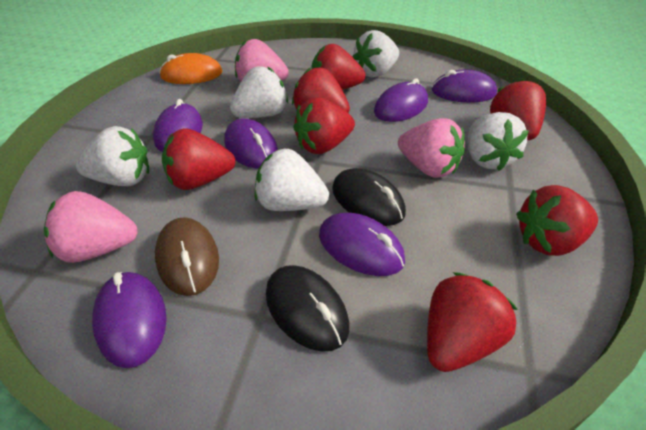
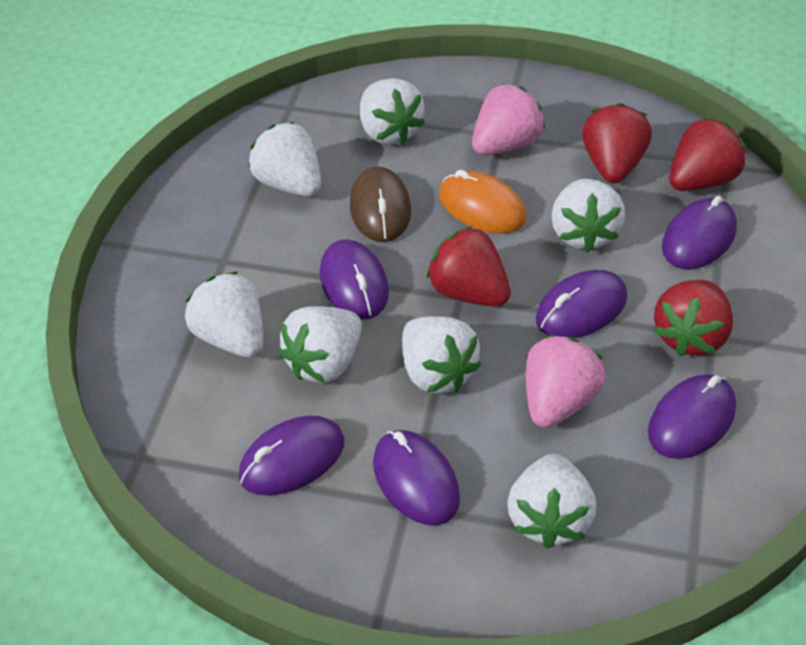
black mouse: 2 -> 0
pink strawberry: 3 -> 2
red strawberry: 7 -> 4
white strawberry: 5 -> 7

